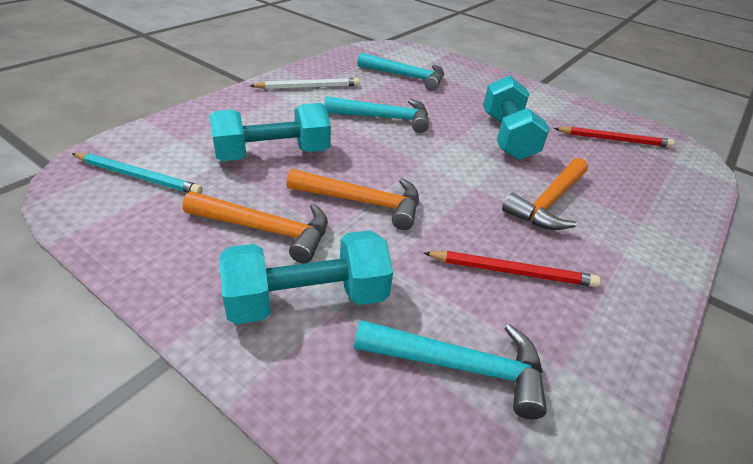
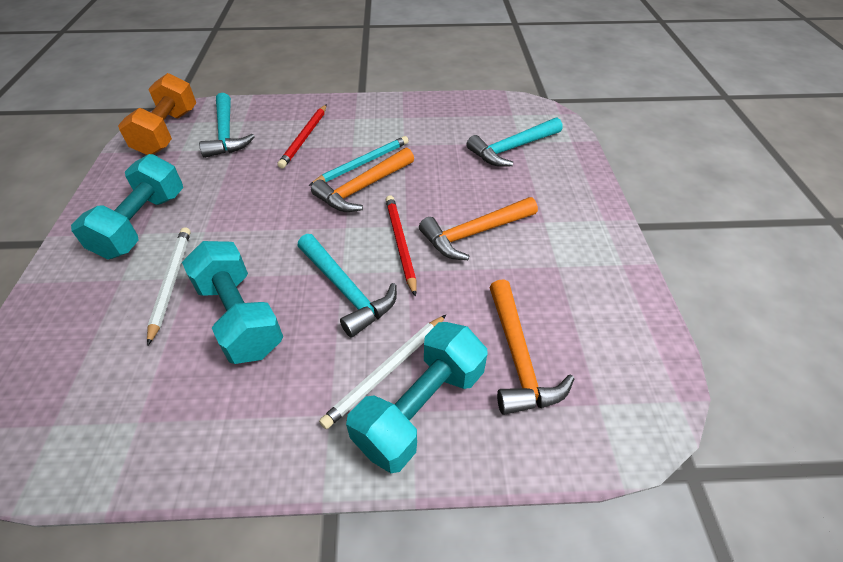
orange dumbbell: 0 -> 1
white pencil: 1 -> 2

